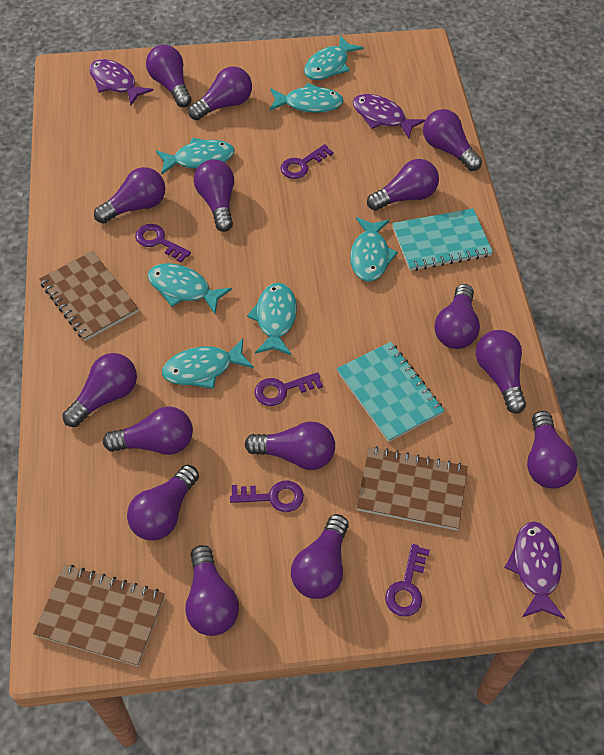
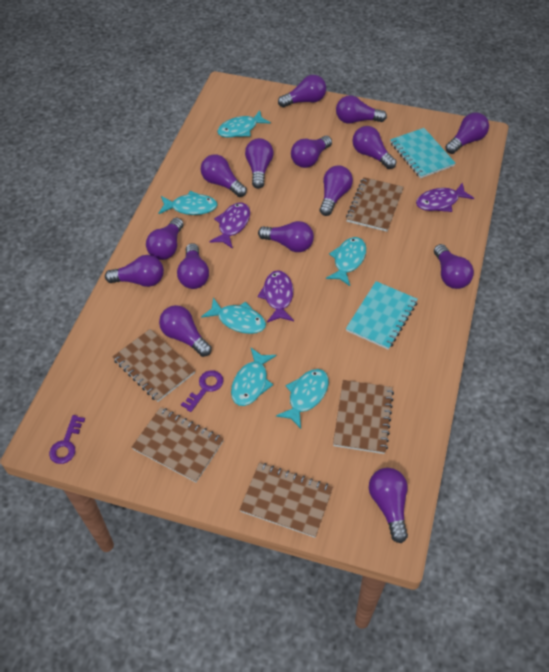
brown notebook: 3 -> 5
purple key: 5 -> 2
turquoise fish: 7 -> 6

